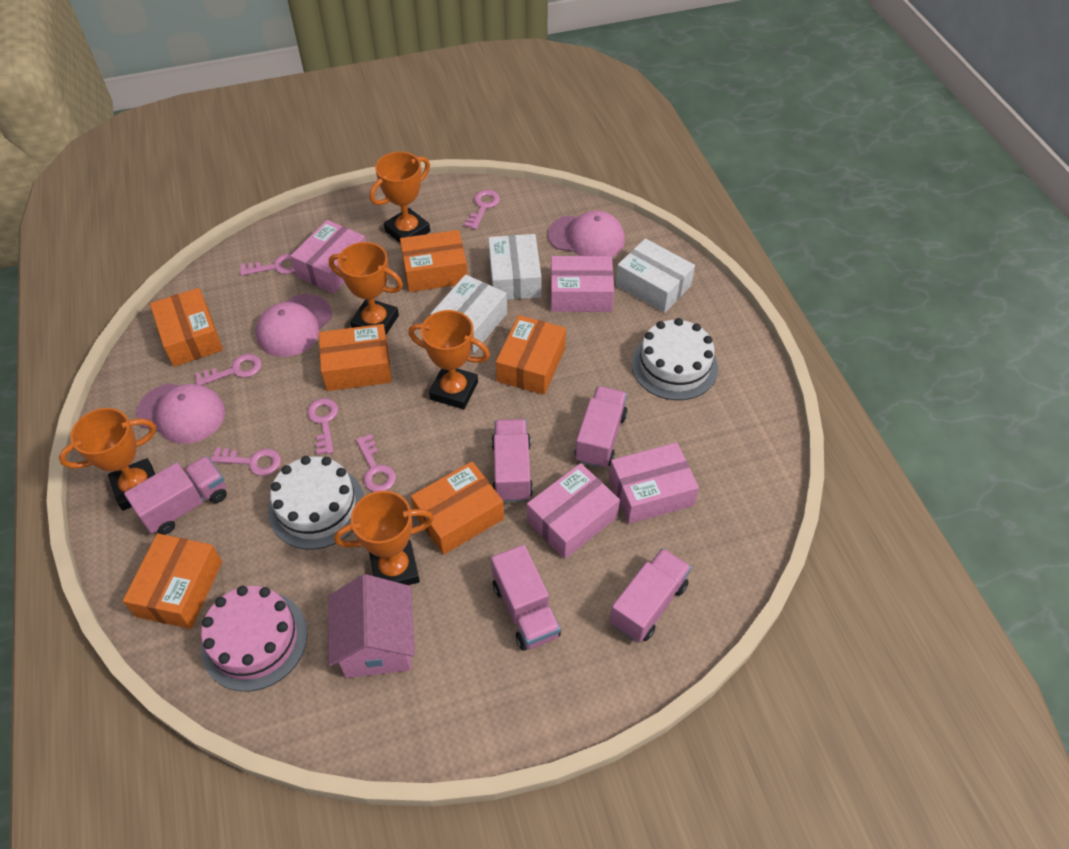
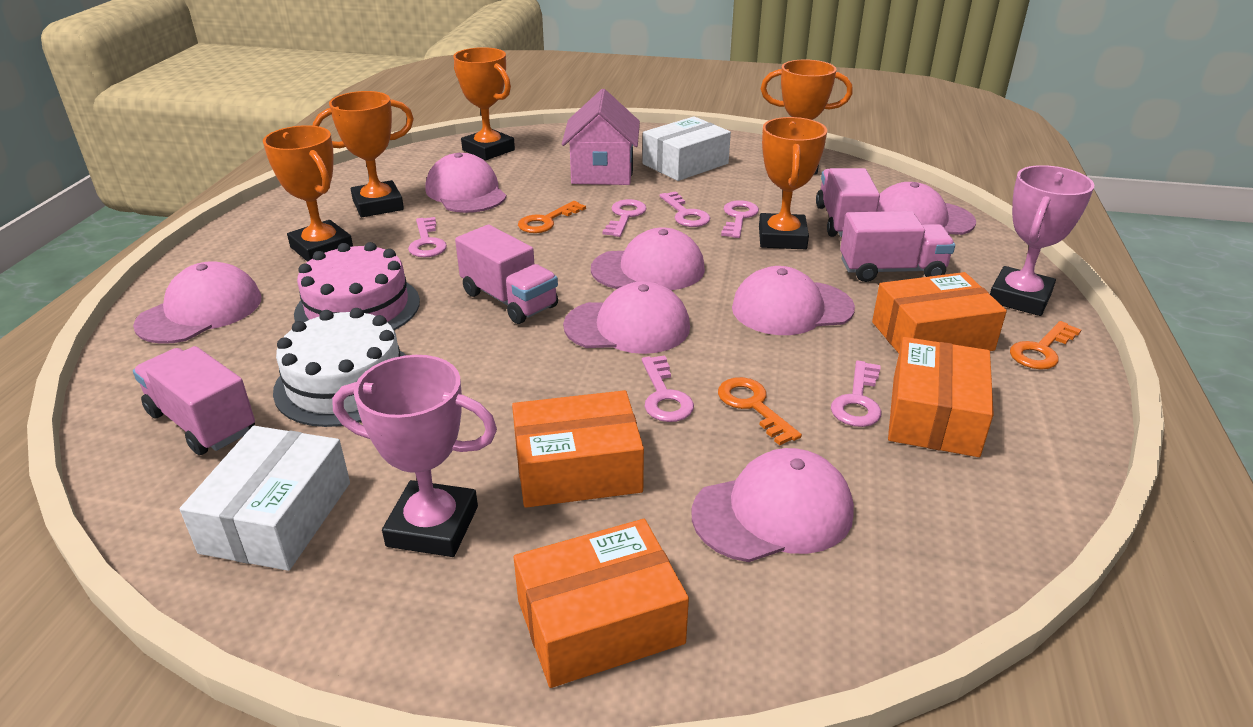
orange box: 6 -> 4
orange key: 0 -> 3
pink box: 4 -> 0
pink cap: 3 -> 7
pink trophy: 0 -> 2
pink truck: 5 -> 4
white box: 3 -> 2
white cake: 2 -> 1

